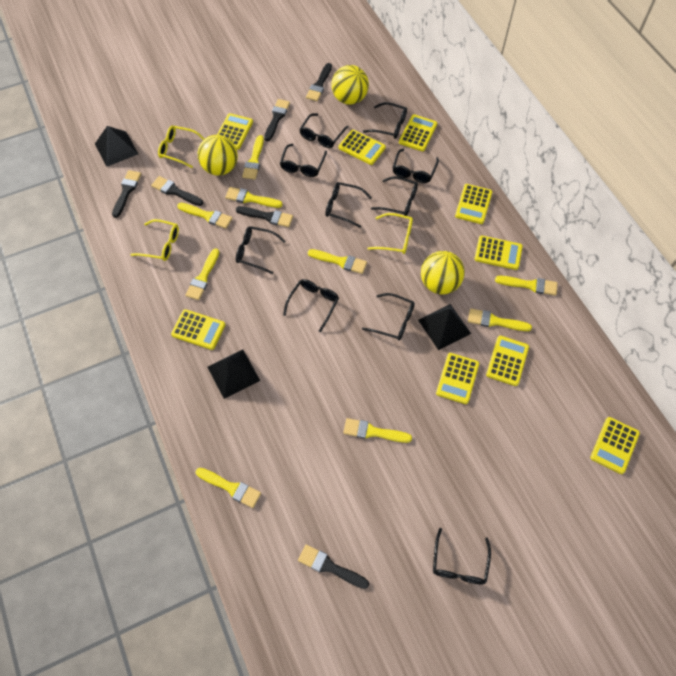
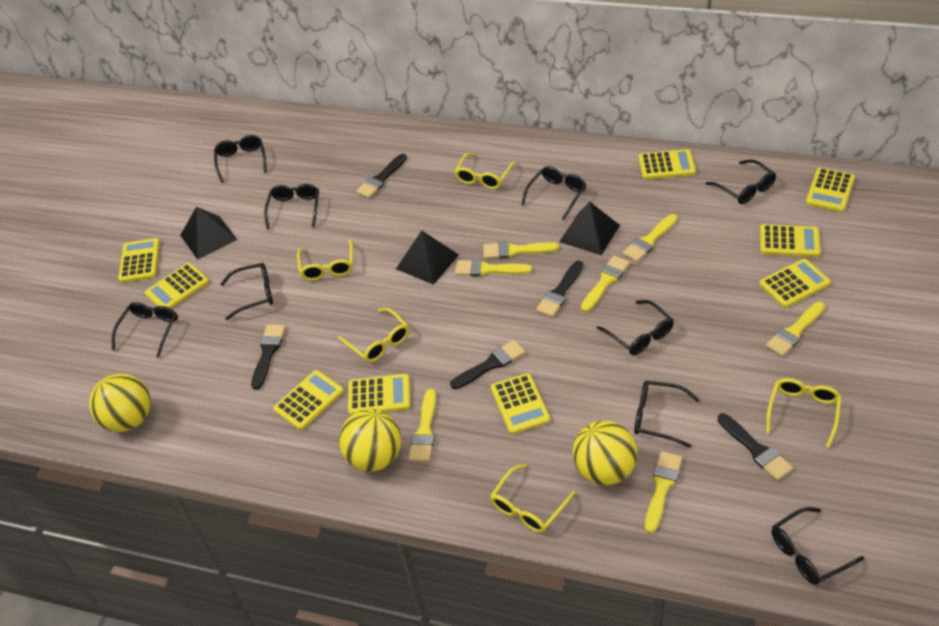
black brush: 6 -> 5
black glasses: 10 -> 9
yellow brush: 9 -> 7
yellow glasses: 3 -> 5

